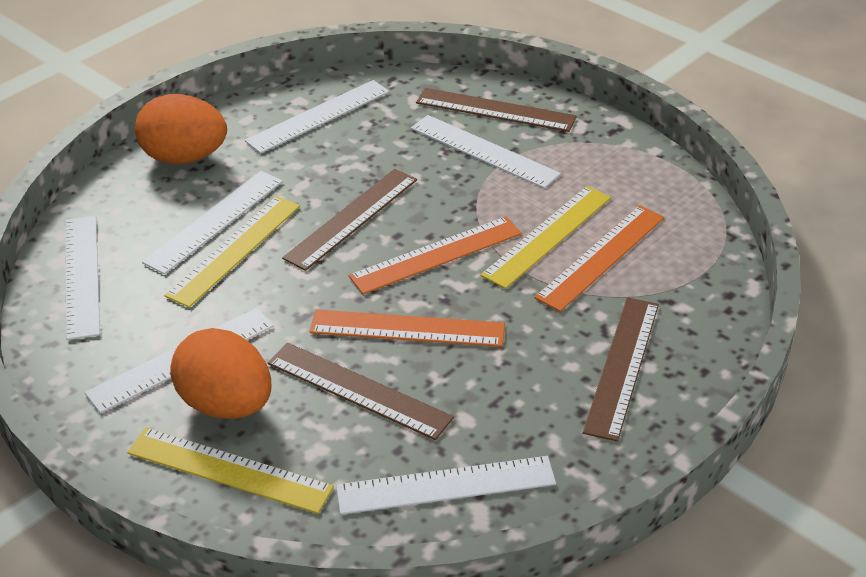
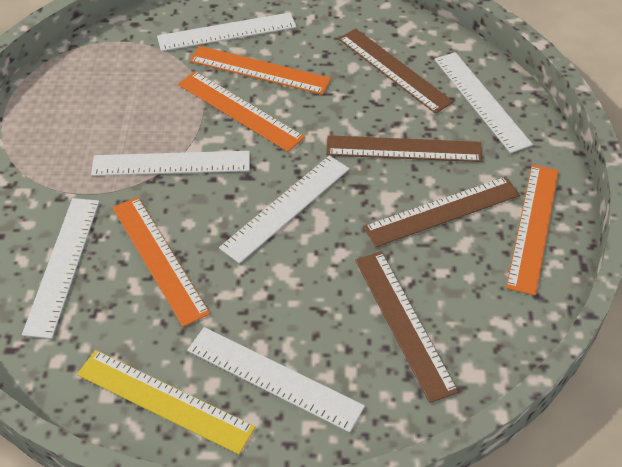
orange egg: 2 -> 0
orange ruler: 3 -> 4
yellow ruler: 3 -> 1

